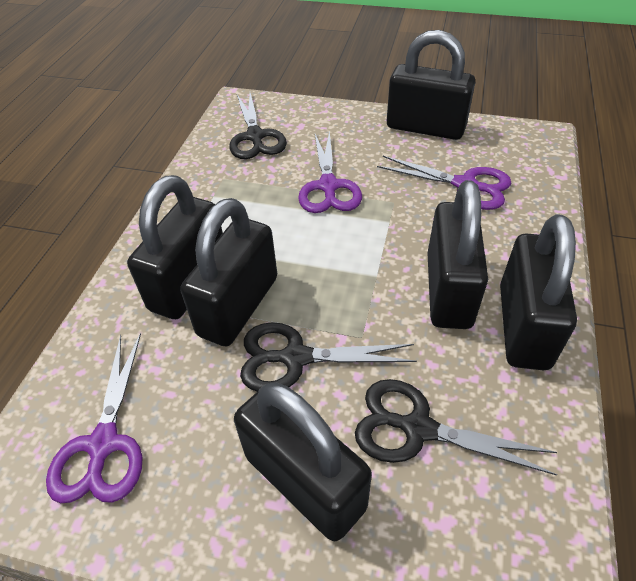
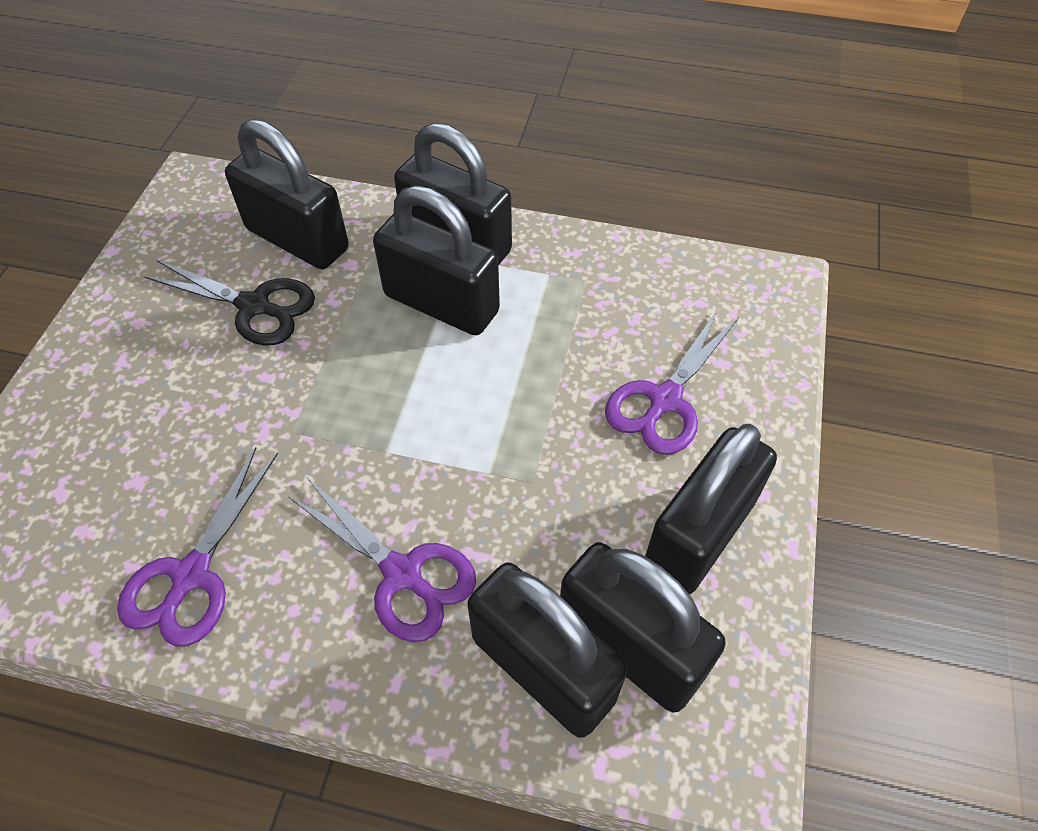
black scissors: 3 -> 1

